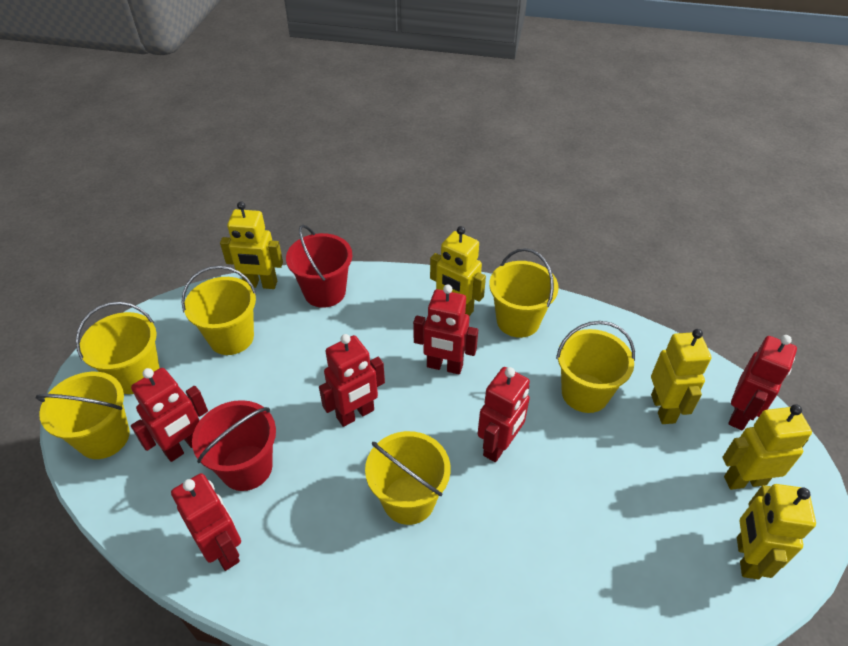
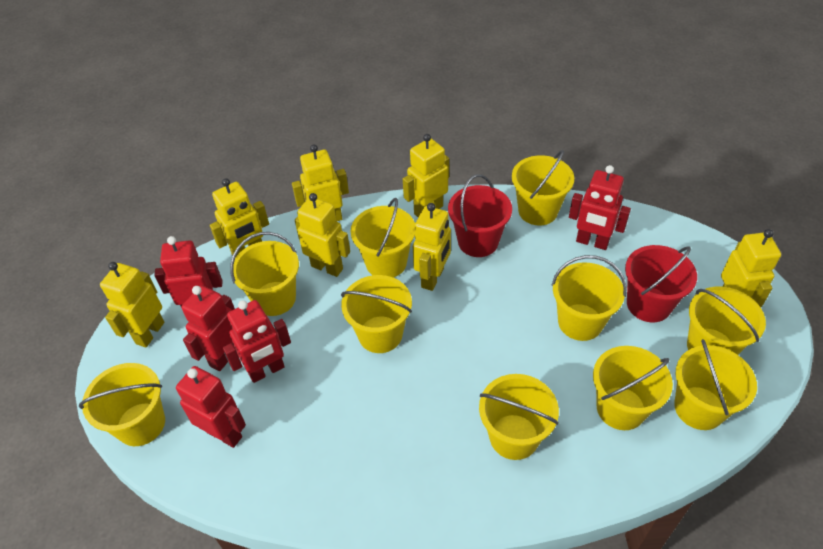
red robot: 6 -> 5
yellow bucket: 6 -> 10
yellow robot: 5 -> 7

